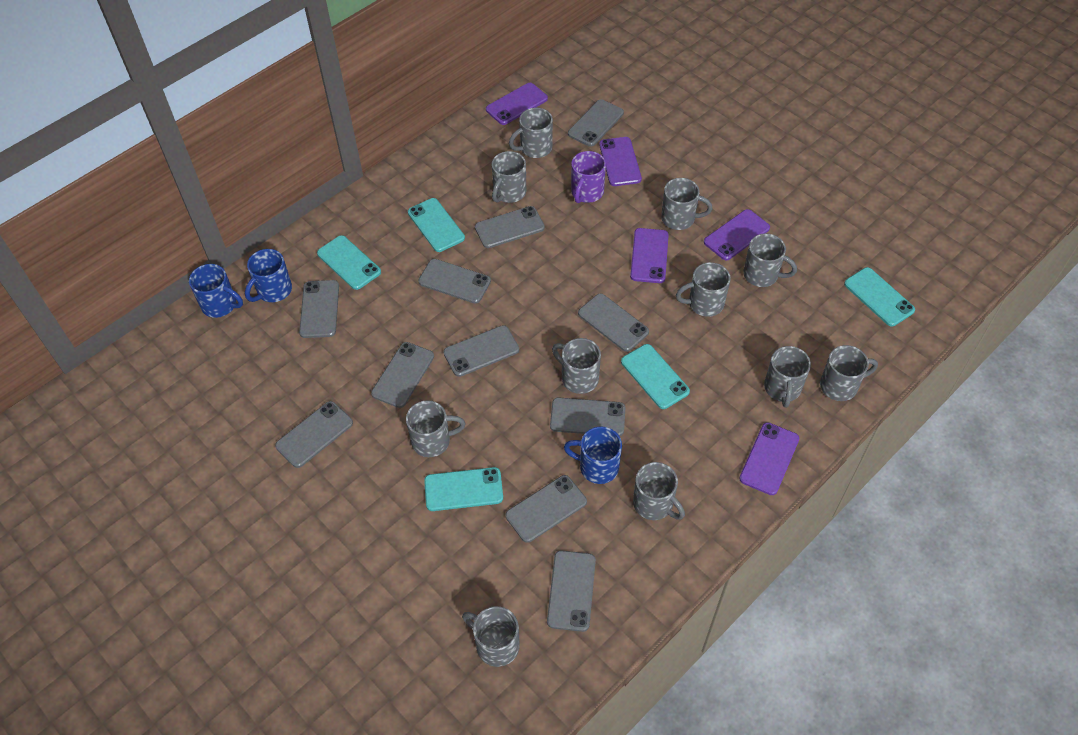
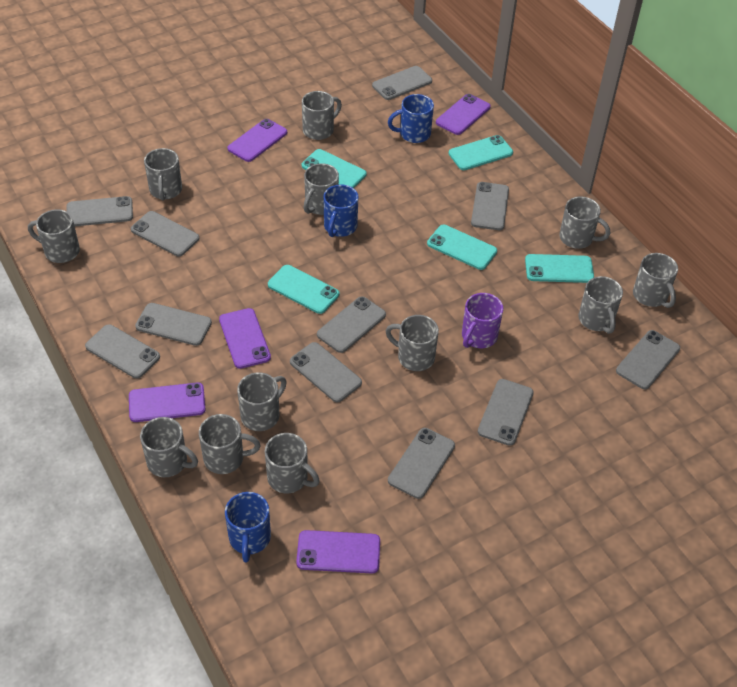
grey mug: 11 -> 12

